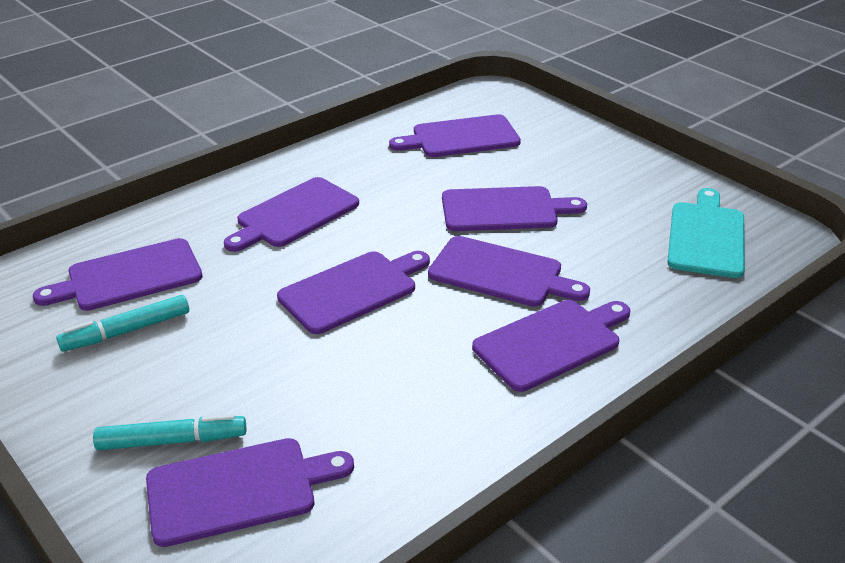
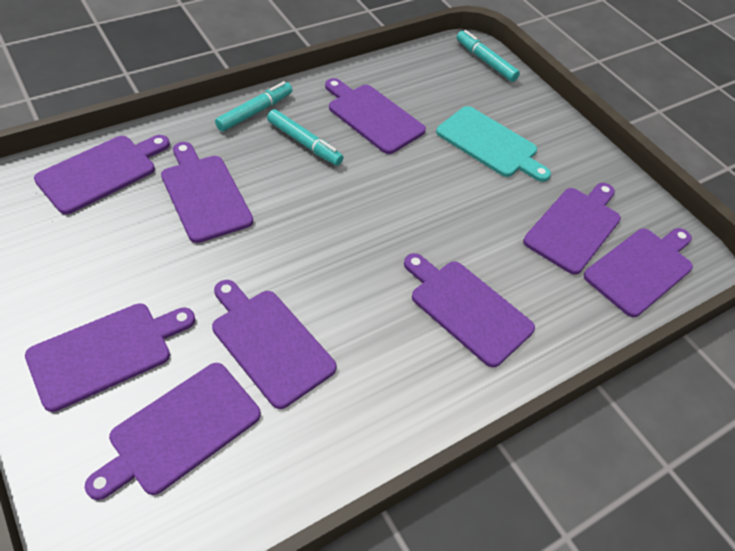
purple cutting board: 8 -> 9
turquoise marker: 2 -> 3

